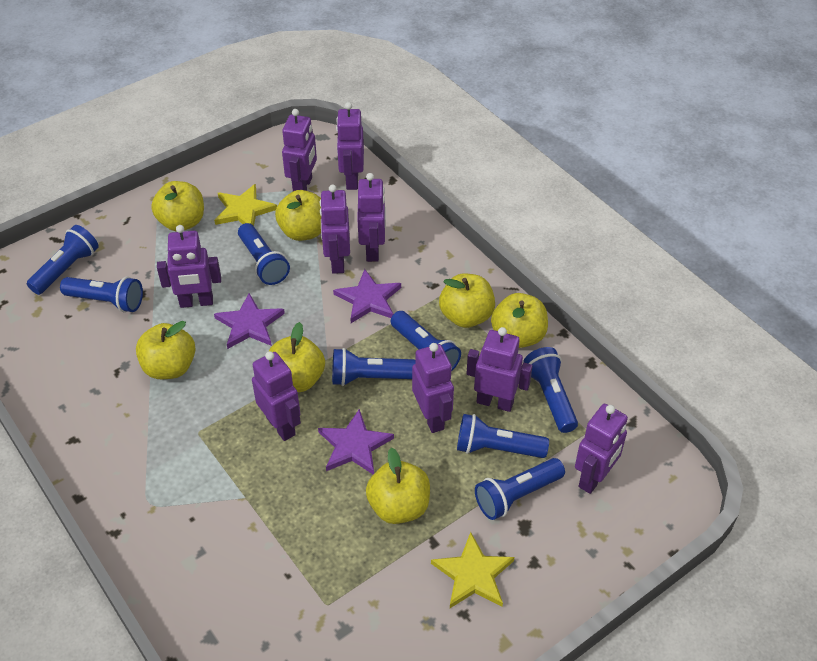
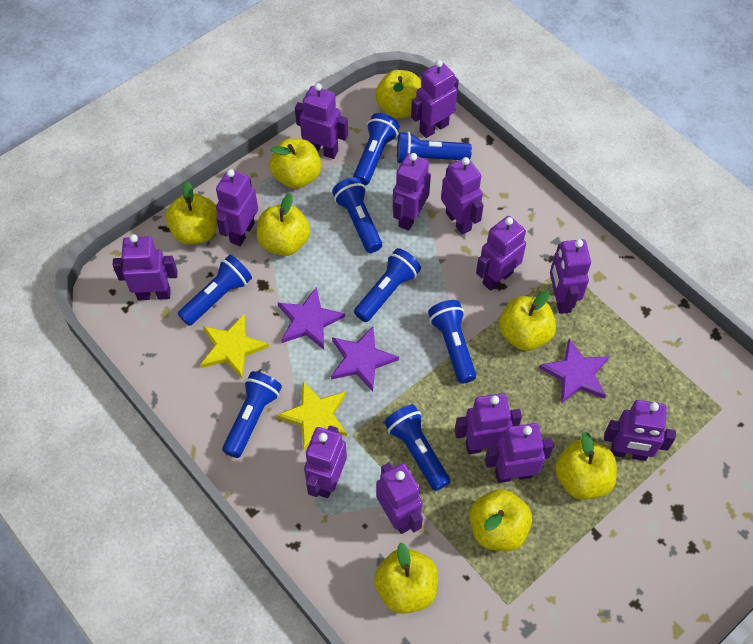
purple robot: 9 -> 13
yellow apple: 7 -> 8

